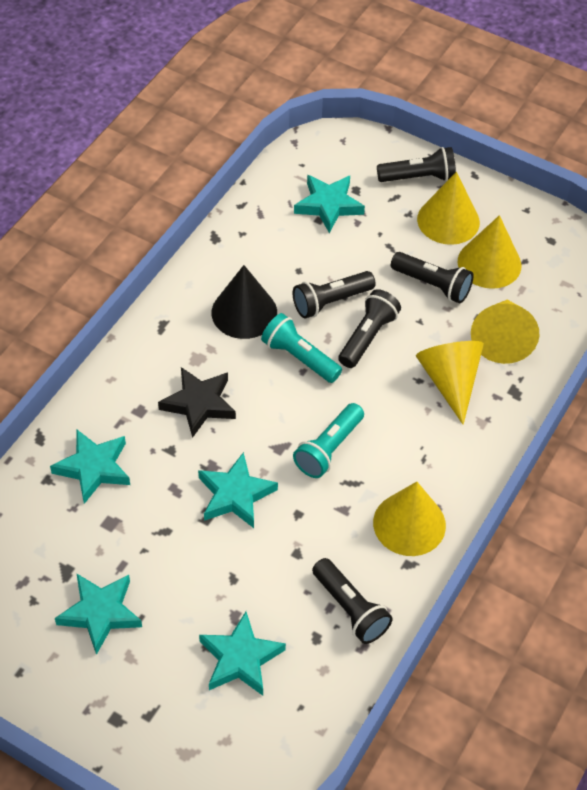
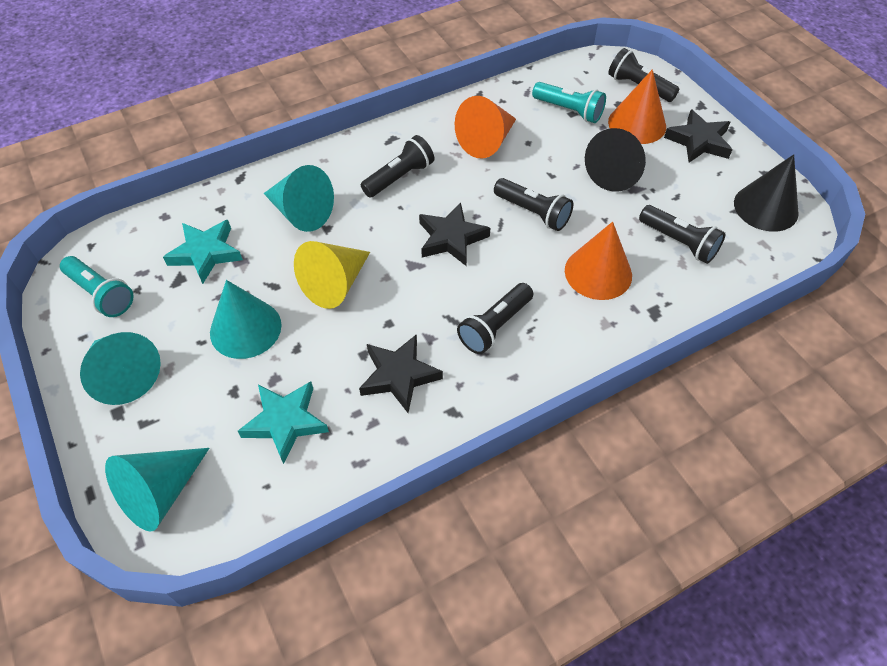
black cone: 1 -> 2
black star: 1 -> 3
orange cone: 0 -> 3
turquoise cone: 0 -> 4
turquoise star: 5 -> 2
yellow cone: 5 -> 1

